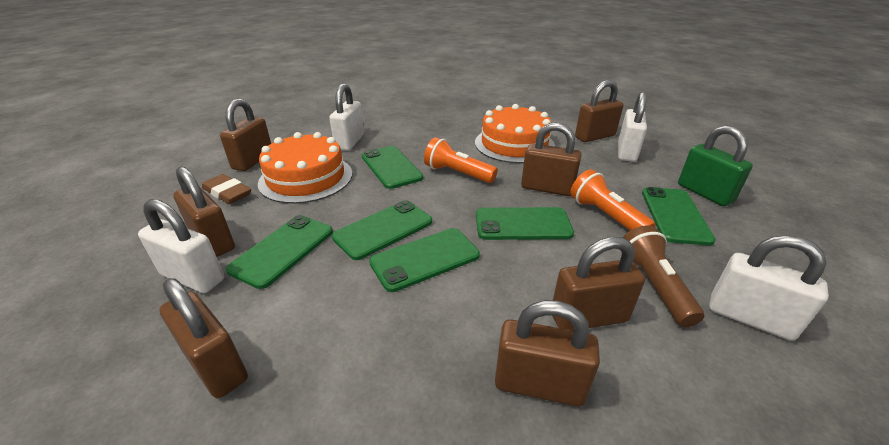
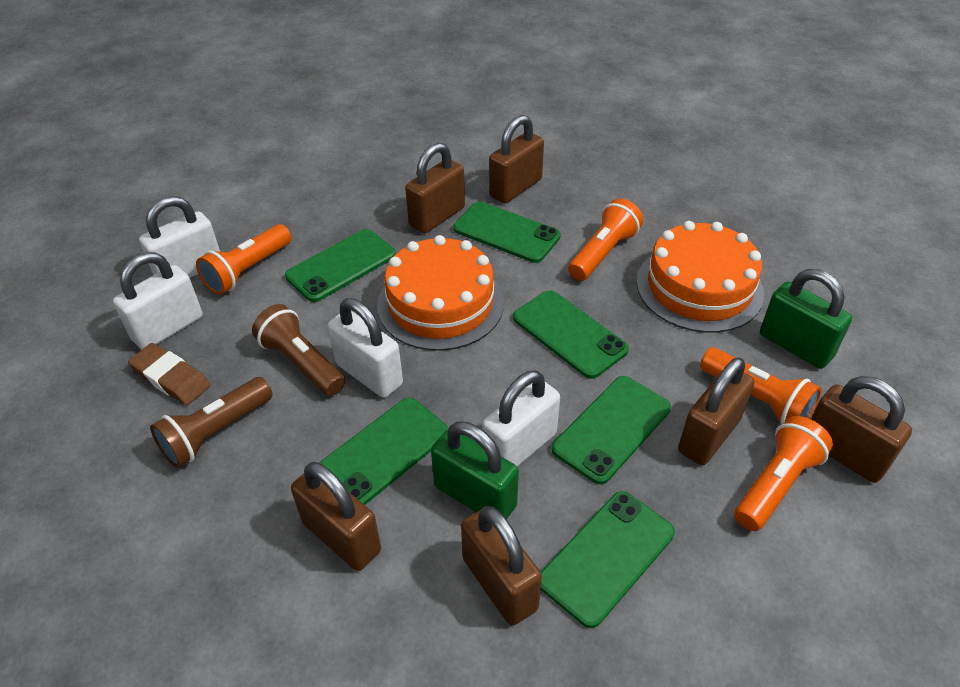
brown flashlight: 1 -> 2
brown padlock: 7 -> 6
green padlock: 1 -> 2
orange flashlight: 2 -> 4

